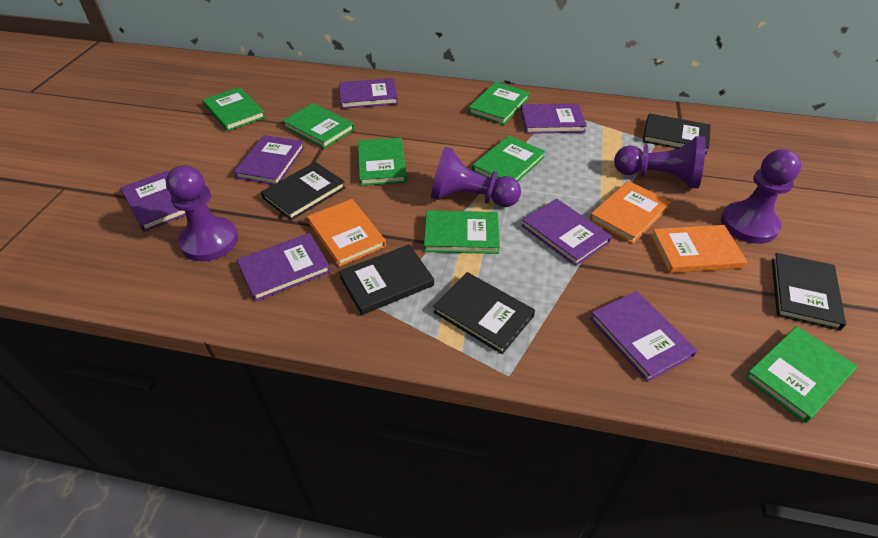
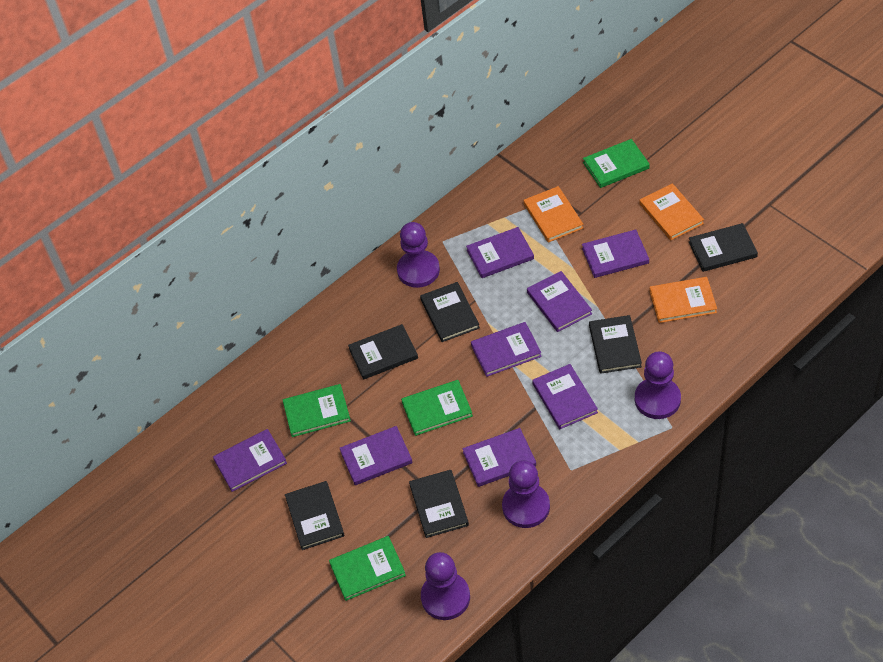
black book: 5 -> 6
green book: 7 -> 4
purple book: 7 -> 8

